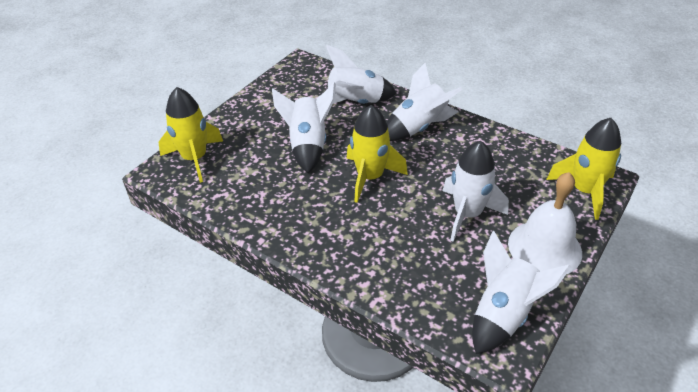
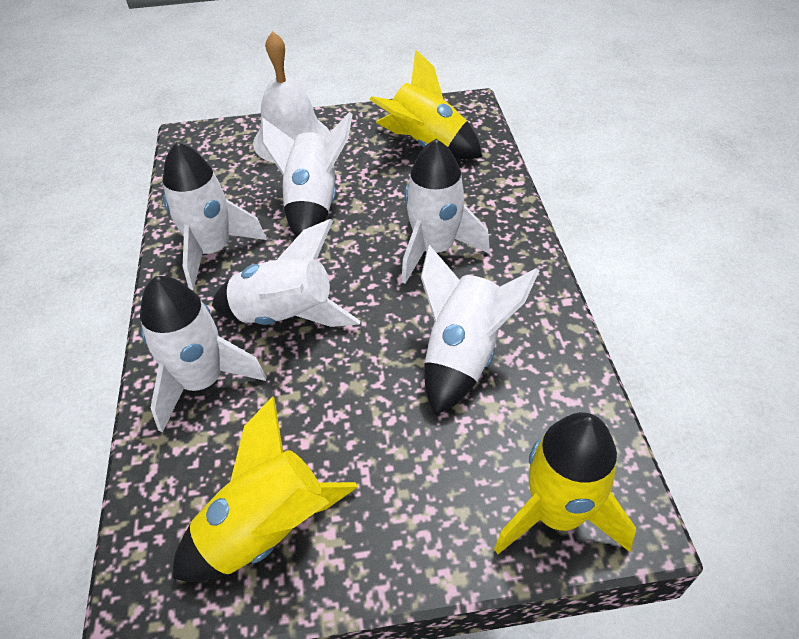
white rocket: 5 -> 6

